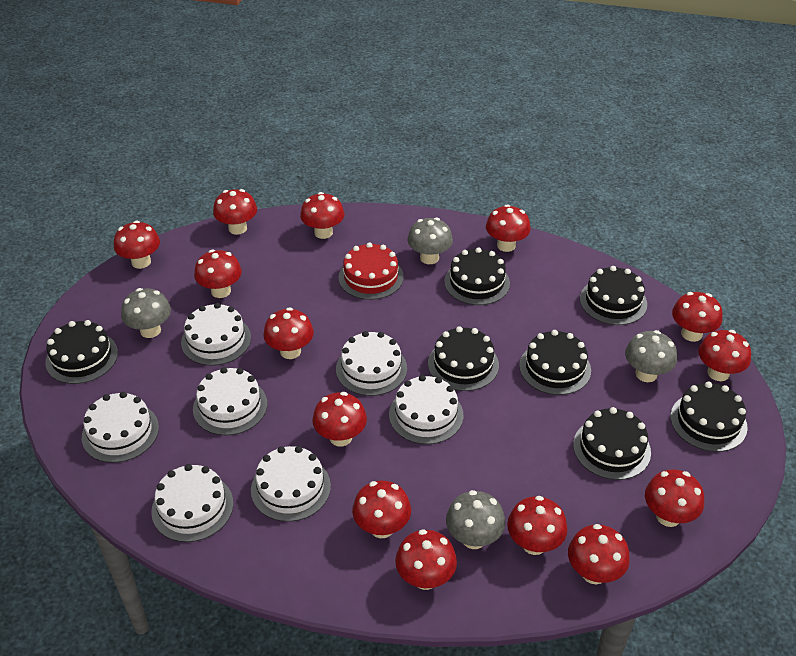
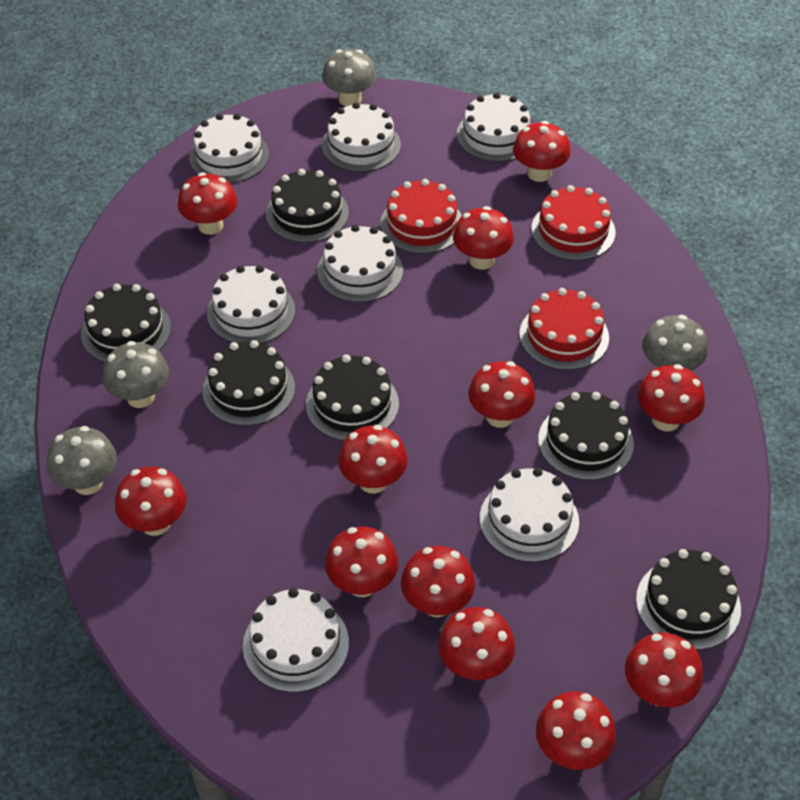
black cake: 7 -> 6
red cake: 1 -> 3
red mushroom: 14 -> 12

